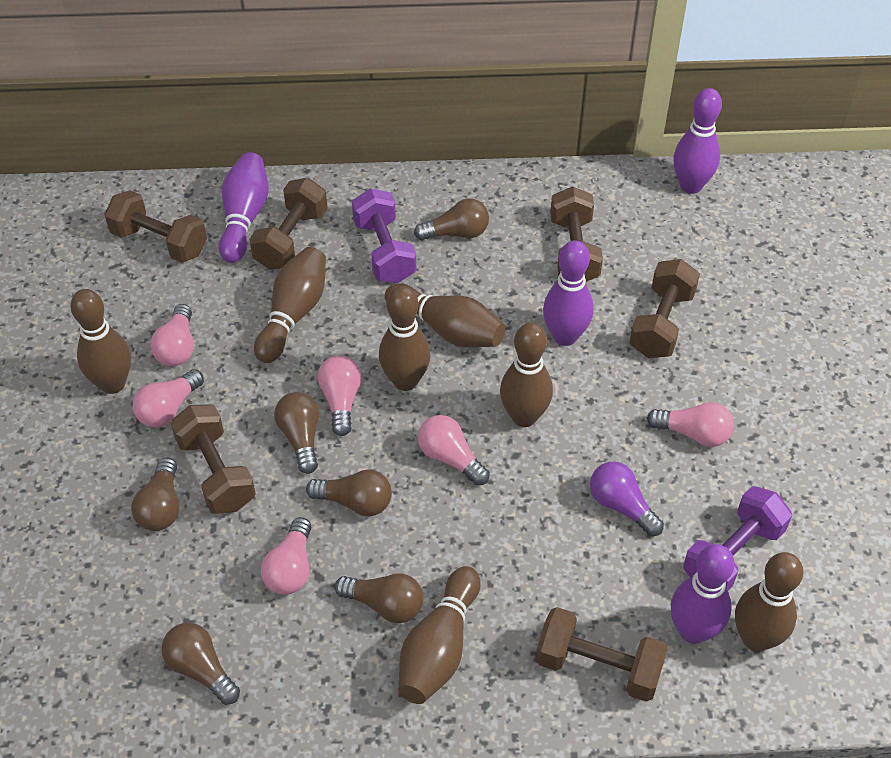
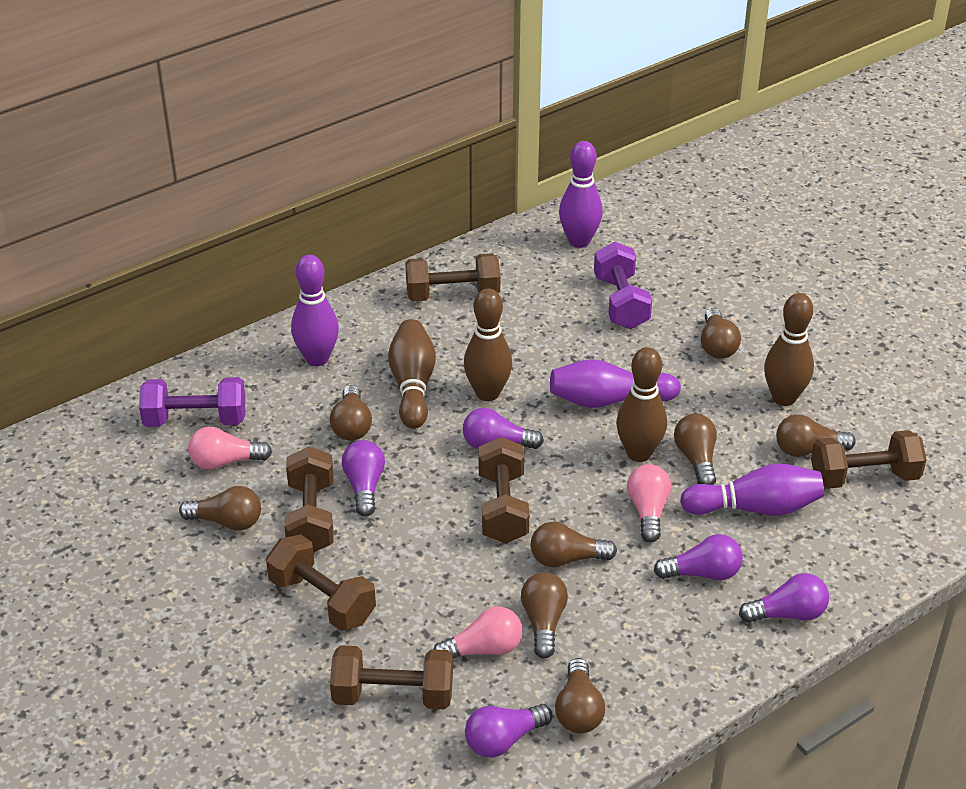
brown bowling pin: 7 -> 4
brown light bulb: 6 -> 8
pink light bulb: 6 -> 3
purple light bulb: 1 -> 5

